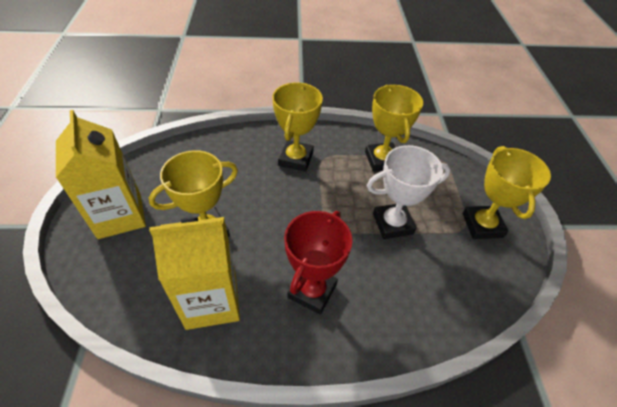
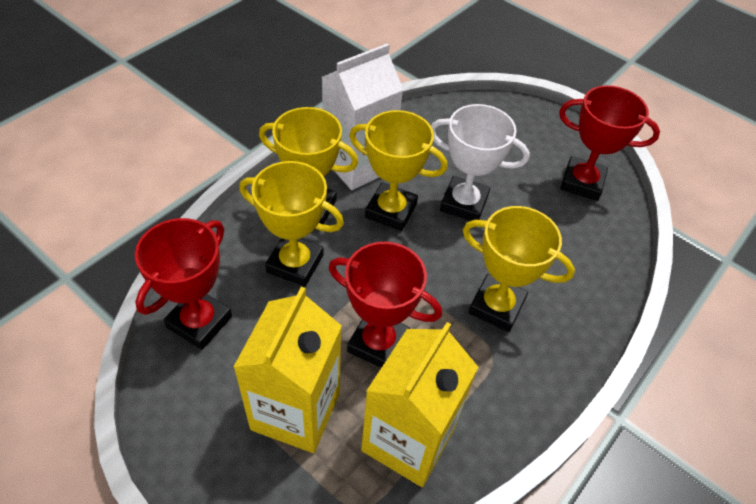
red trophy: 1 -> 3
white carton: 0 -> 1

